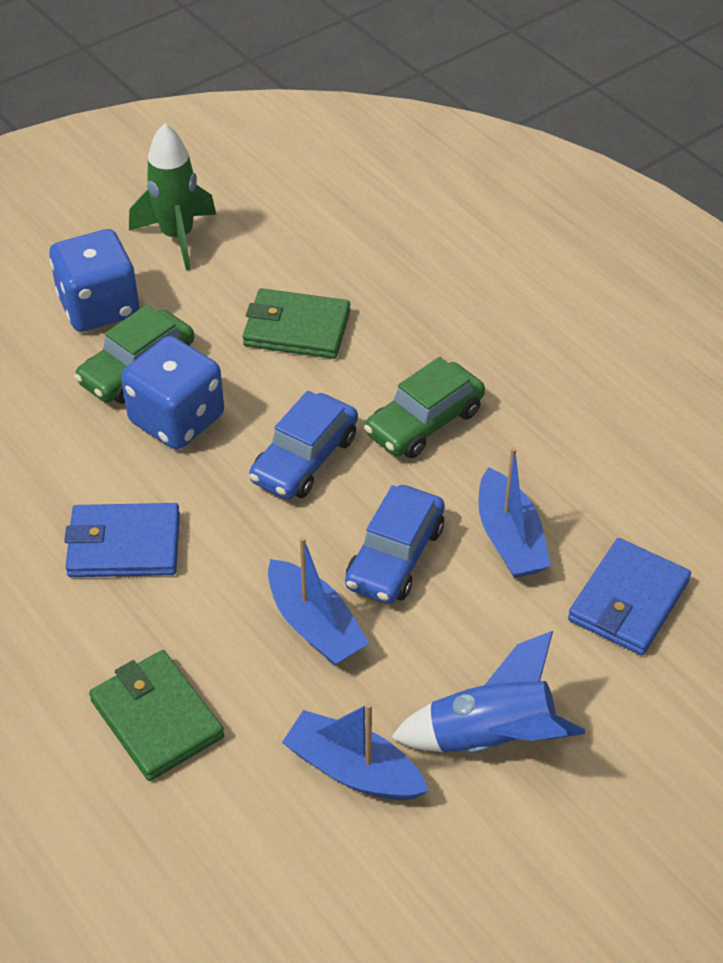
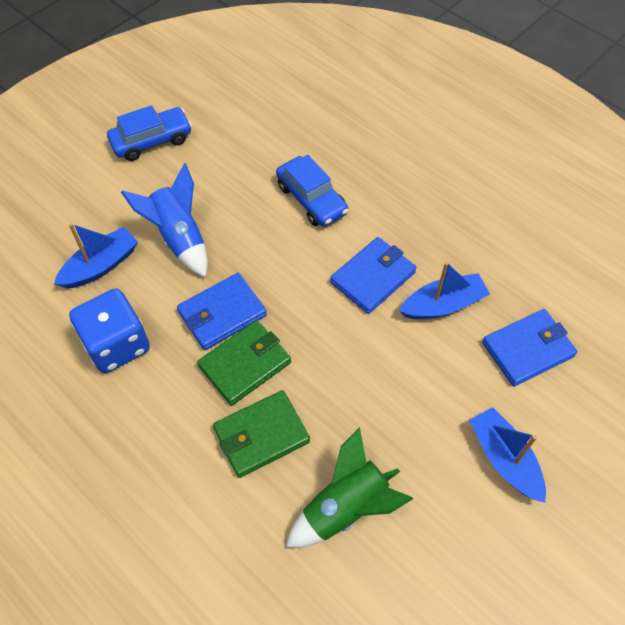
blue dice: 2 -> 1
blue wallet: 2 -> 3
green car: 2 -> 0

